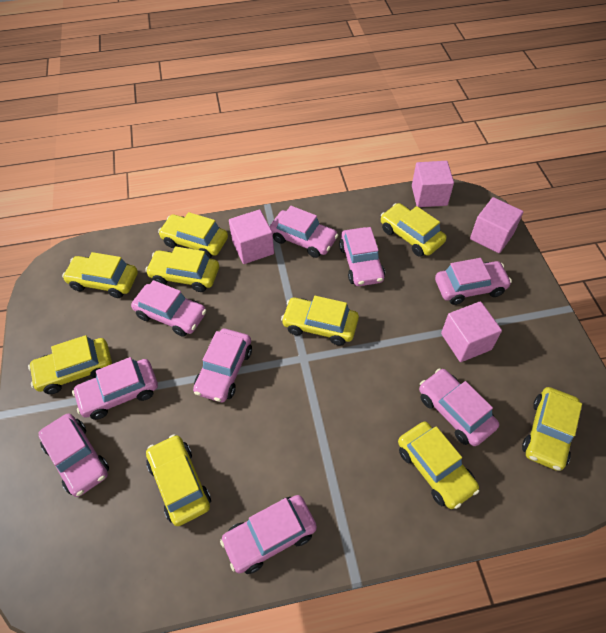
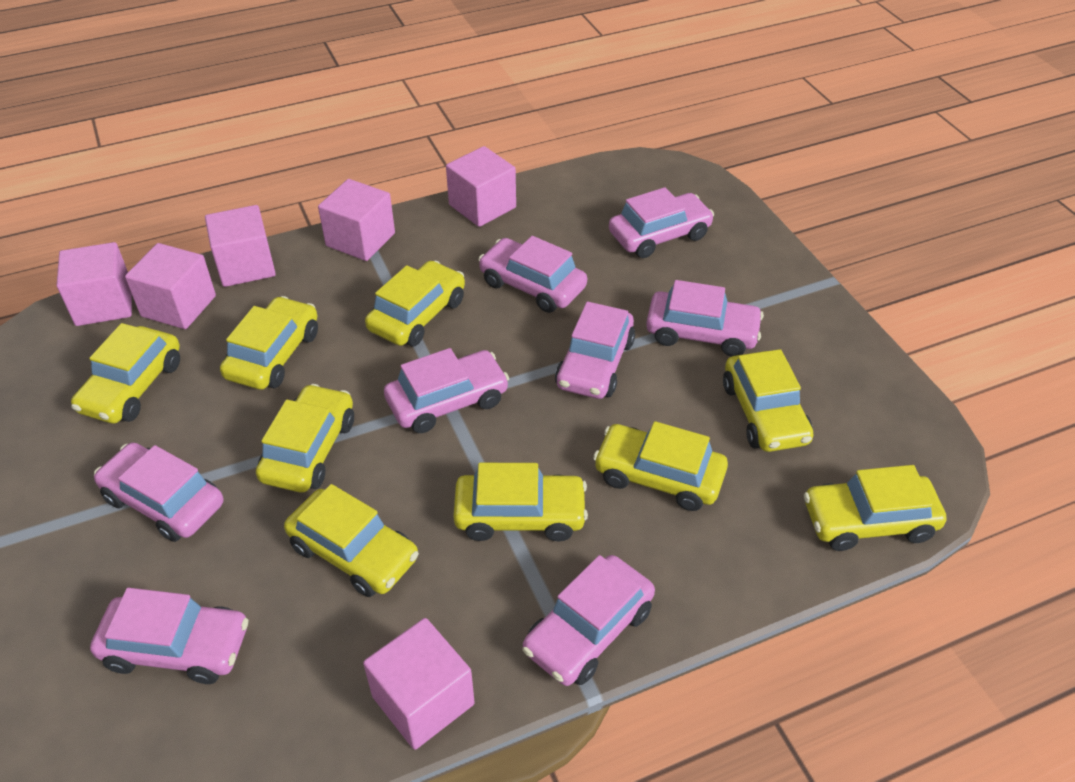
pink car: 9 -> 8
pink cube: 4 -> 6

